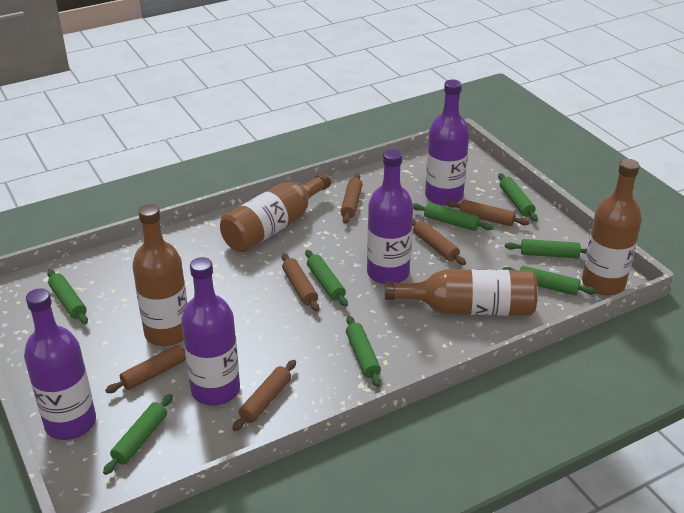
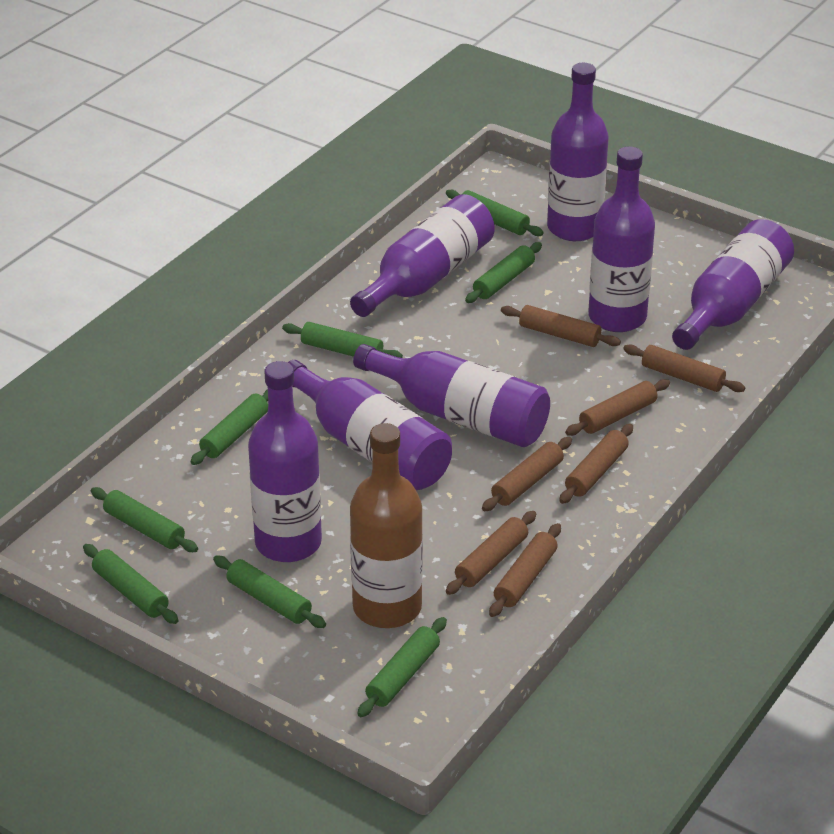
brown bottle: 4 -> 1
brown rolling pin: 6 -> 7
purple bottle: 4 -> 7

